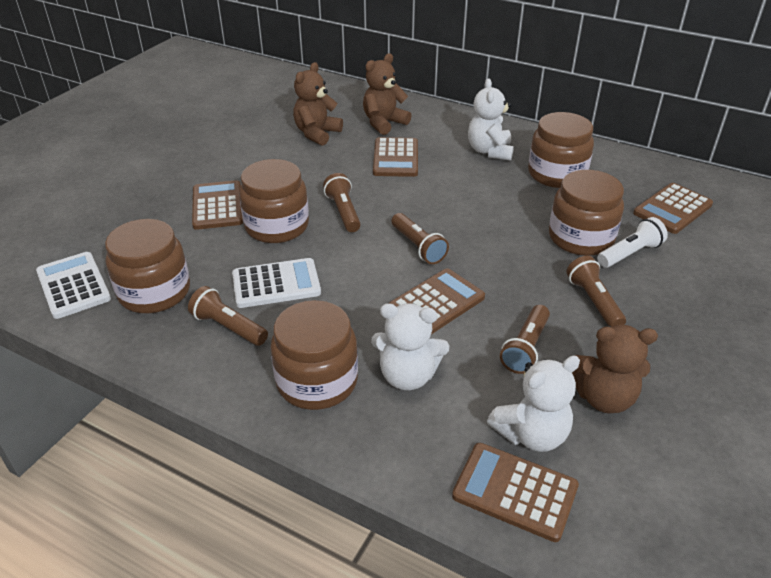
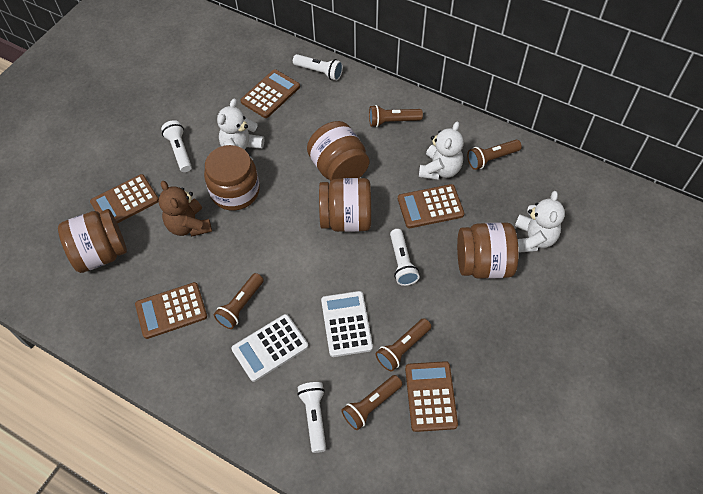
brown teddy bear: 3 -> 1
white flashlight: 1 -> 4

